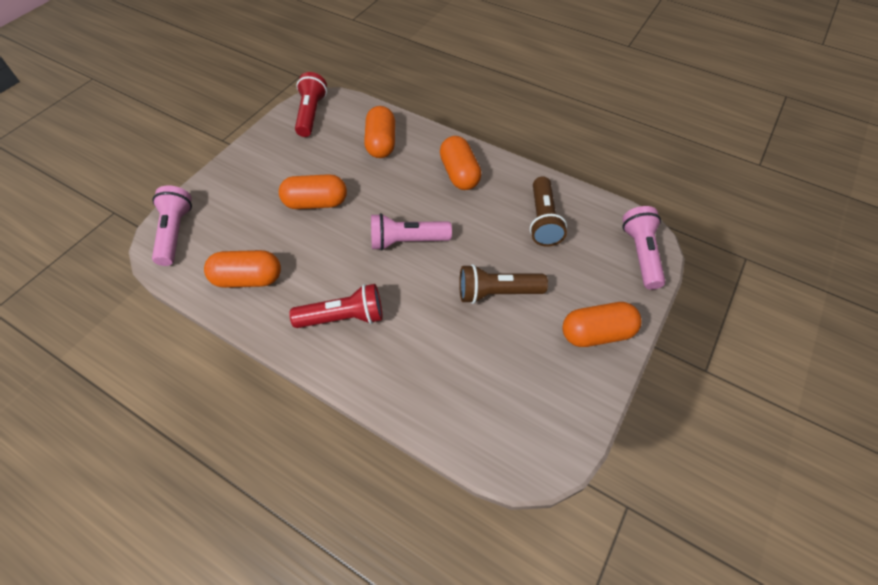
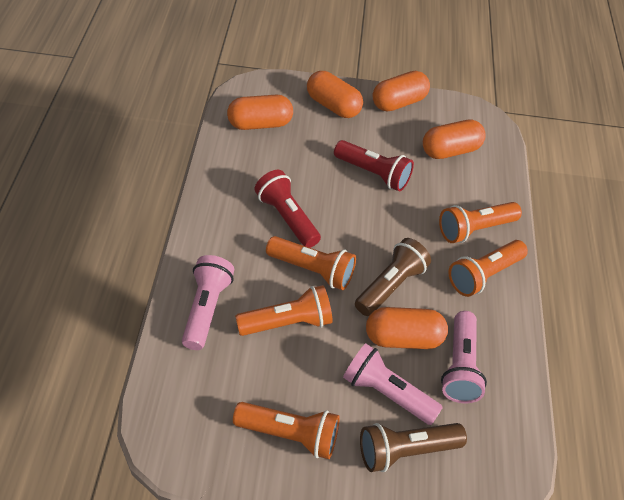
orange flashlight: 0 -> 5

